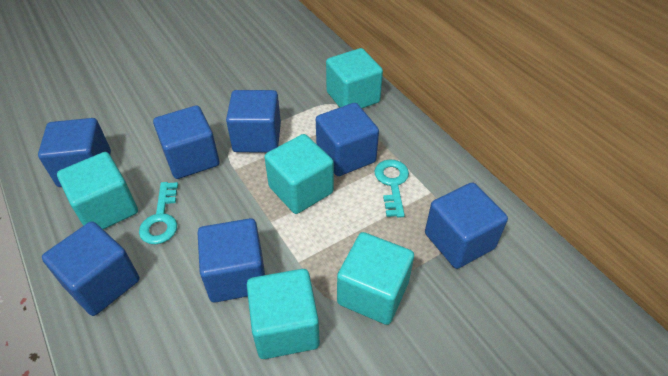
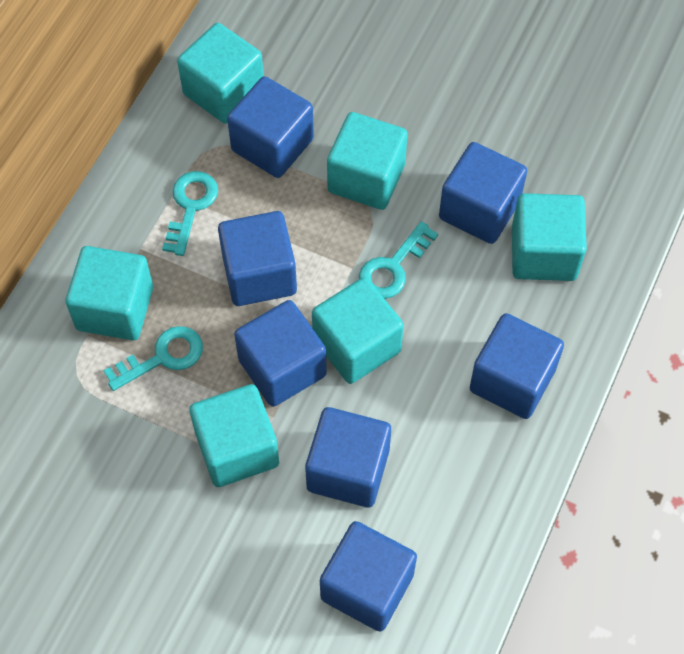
turquoise cube: 5 -> 6
turquoise key: 2 -> 3

